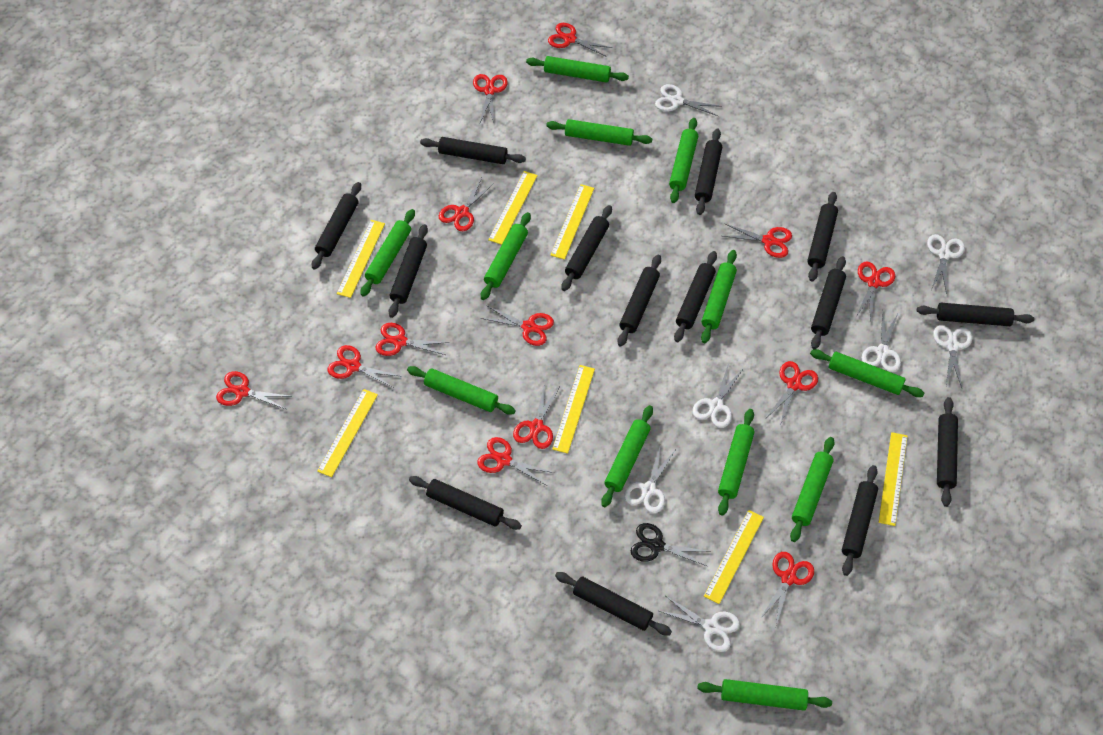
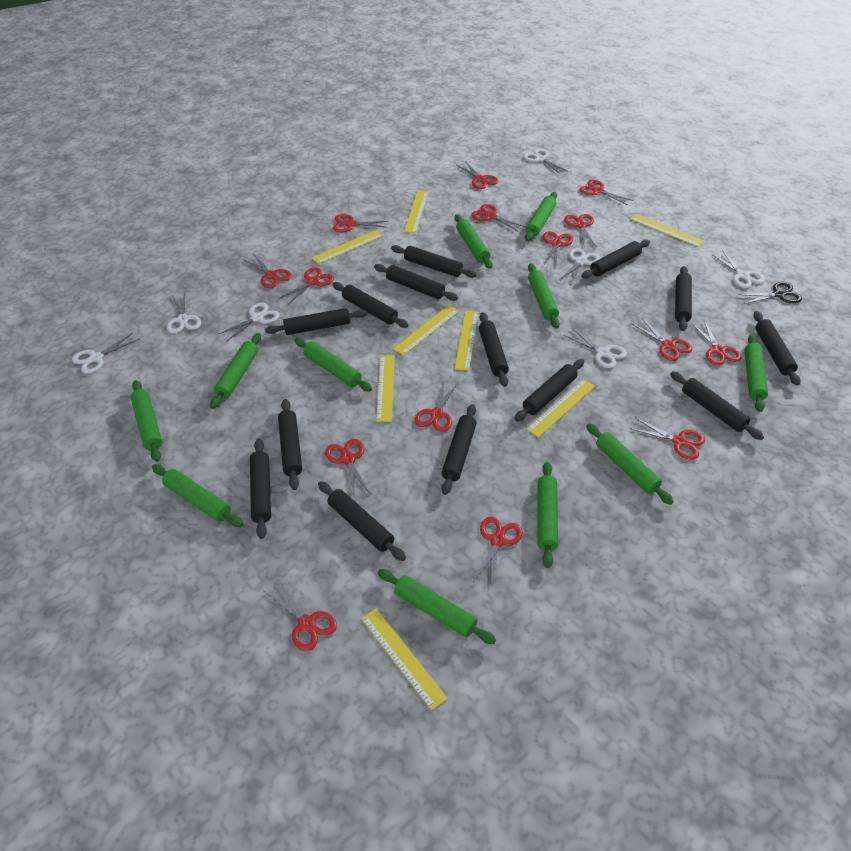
green rolling pin: 12 -> 11
red scissors: 13 -> 15
yellow ruler: 7 -> 8

